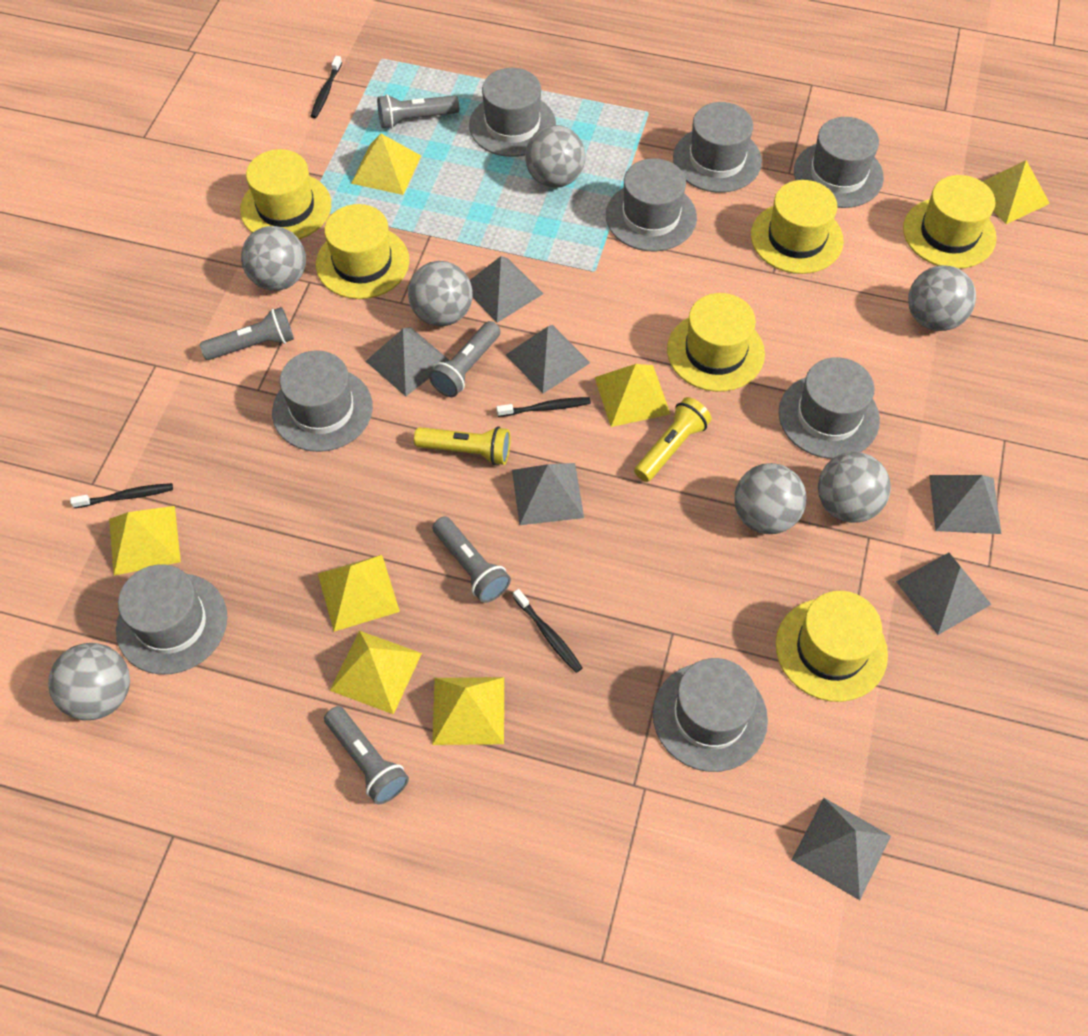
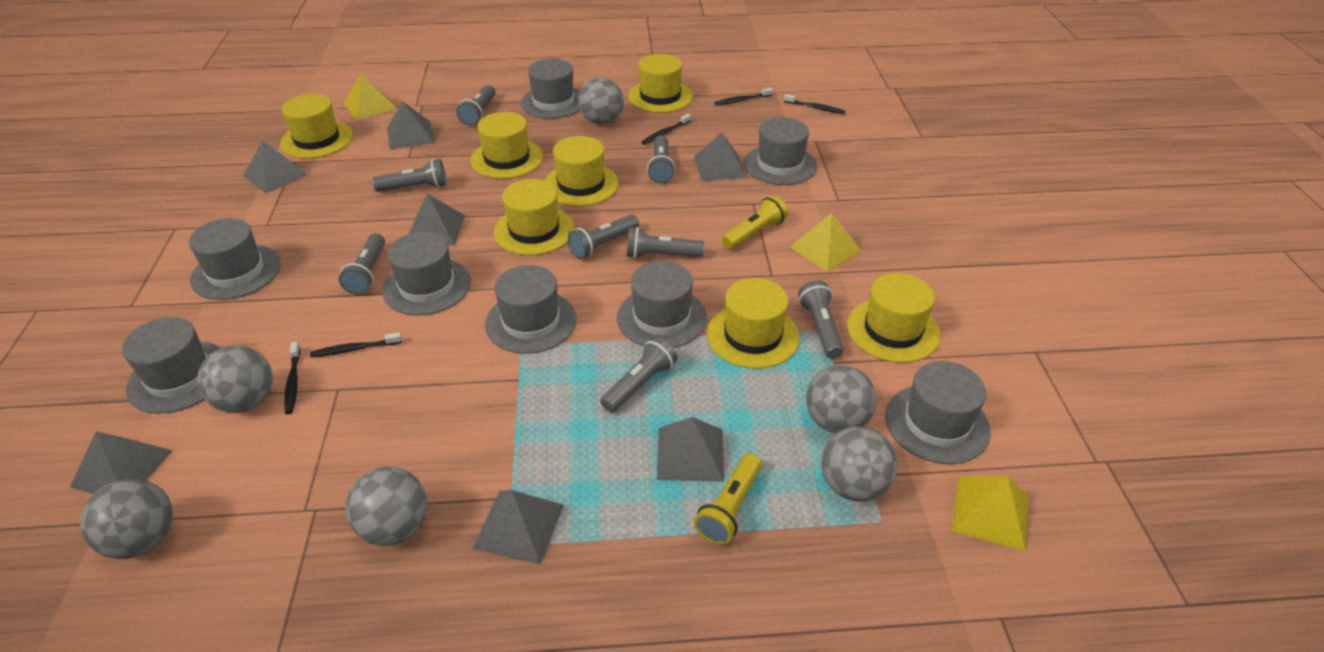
black toothbrush: 4 -> 5
grey ball: 7 -> 6
grey flashlight: 5 -> 8
yellow hat: 6 -> 7
yellow pyramid: 7 -> 3

